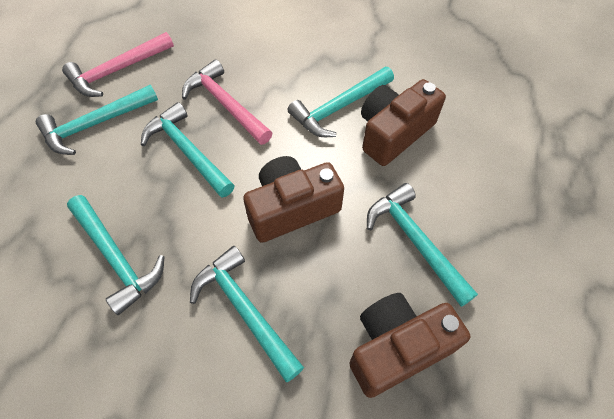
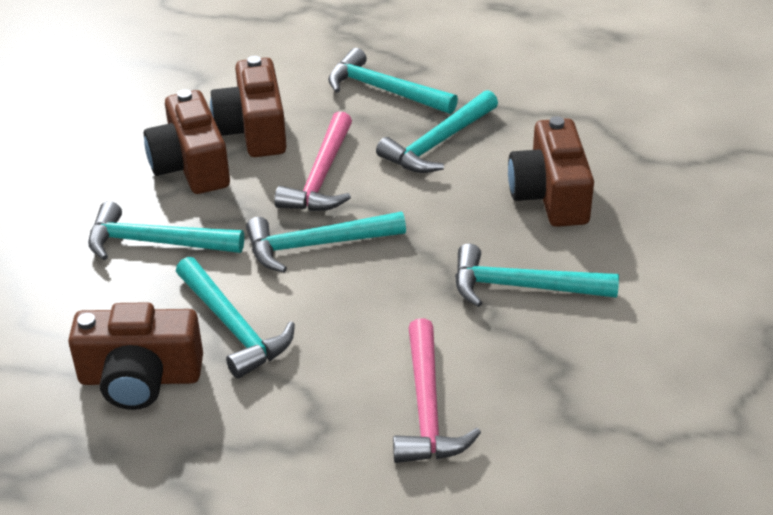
brown camera: 3 -> 4

